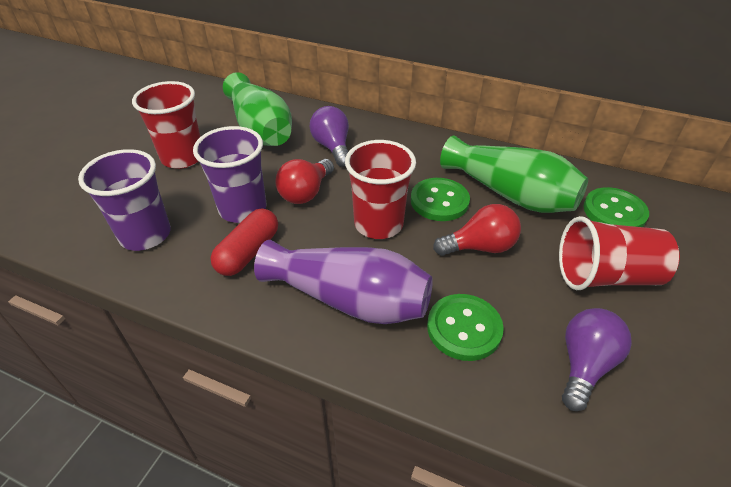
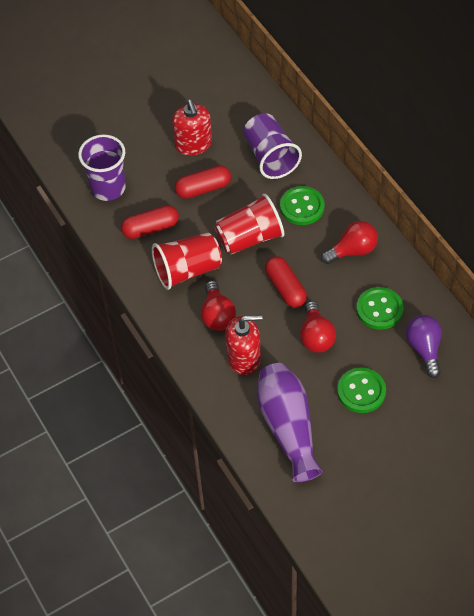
green vase: 2 -> 0
purple light bulb: 2 -> 1
red capsule: 1 -> 3
red cup: 3 -> 2
red light bulb: 2 -> 3
red soap dispenser: 0 -> 2

